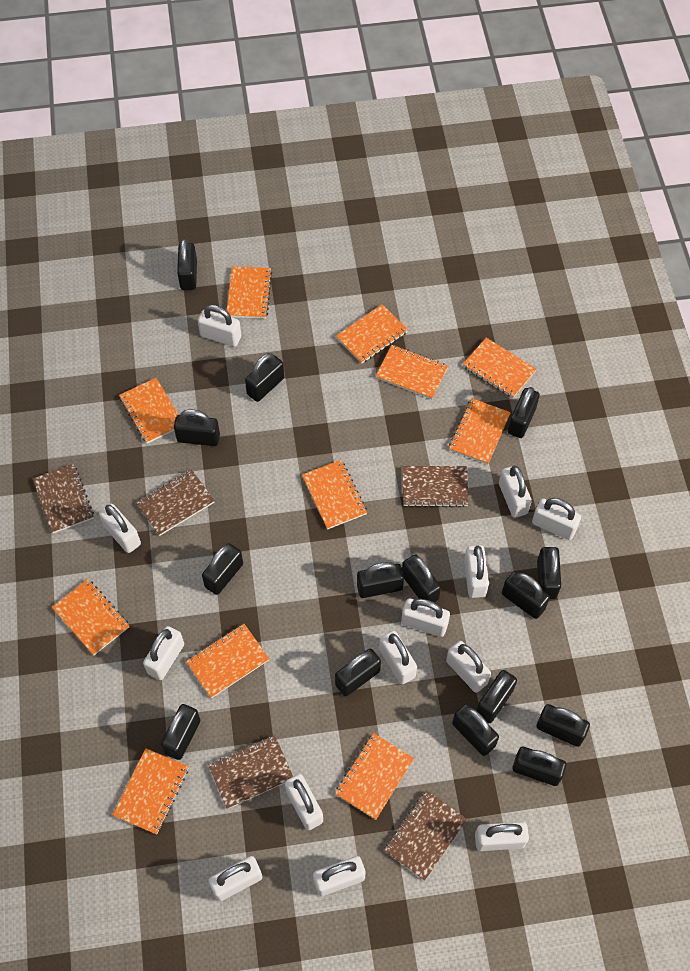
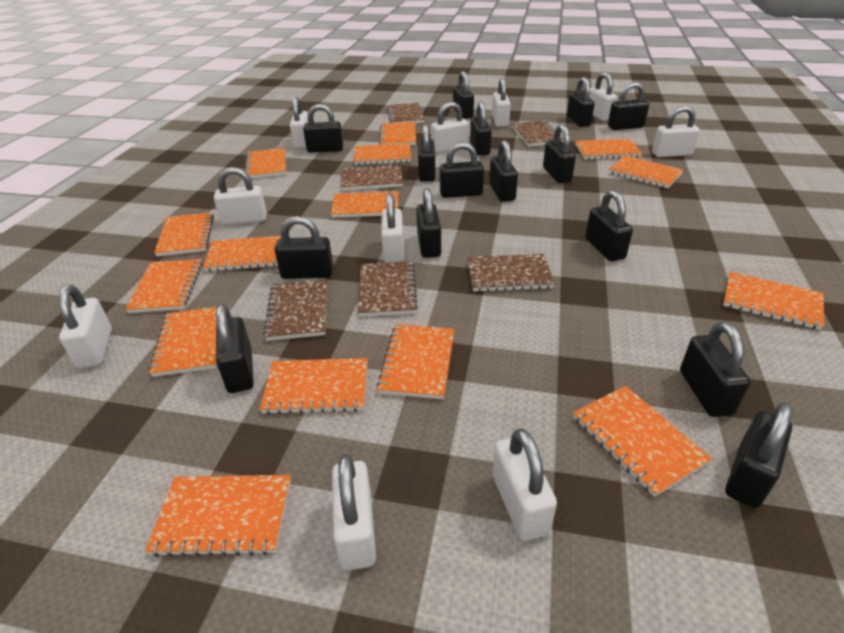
brown notebook: 5 -> 6
orange notebook: 11 -> 15
white padlock: 13 -> 10

